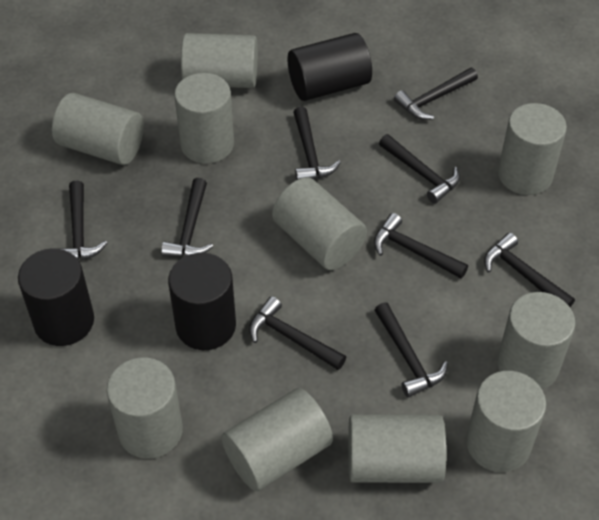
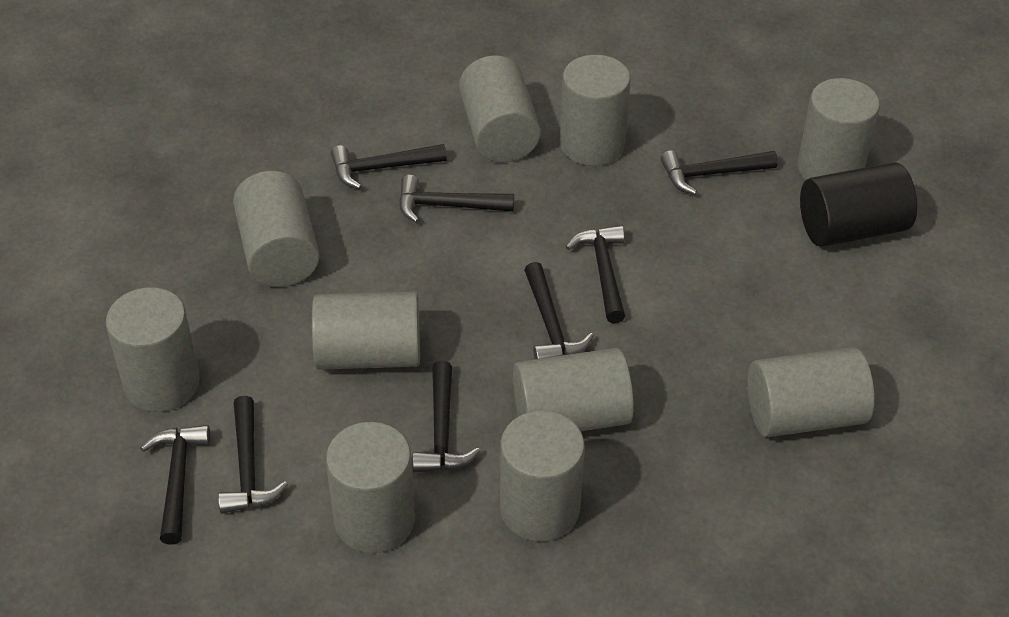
black cylinder: 3 -> 1
black hammer: 9 -> 8

